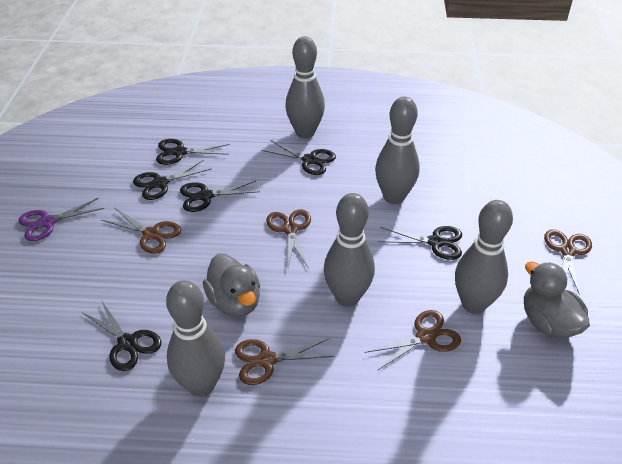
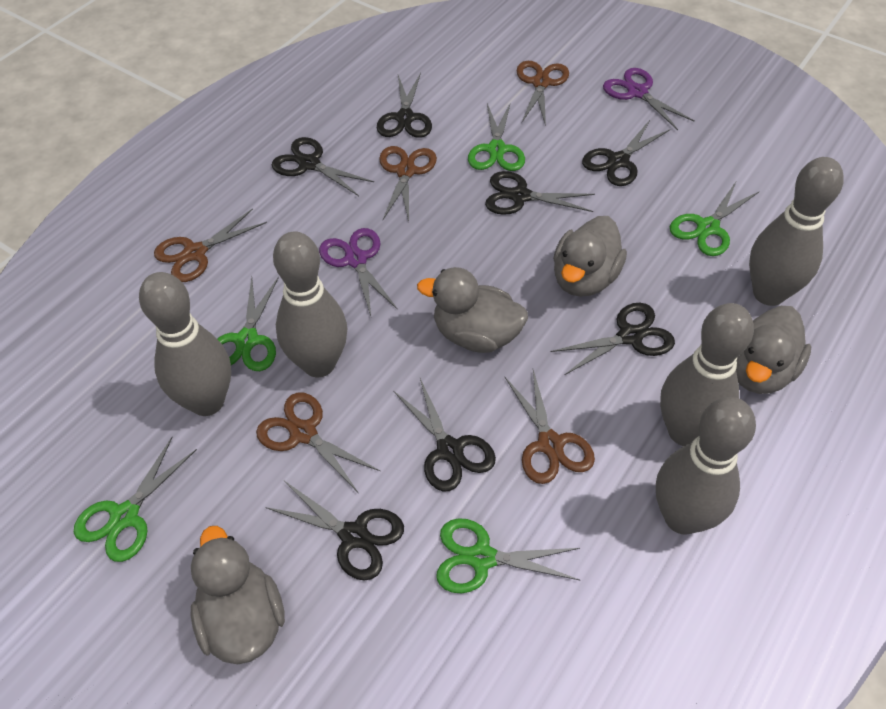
black scissors: 6 -> 7
green scissors: 0 -> 5
grey duck: 2 -> 4
purple scissors: 1 -> 2

